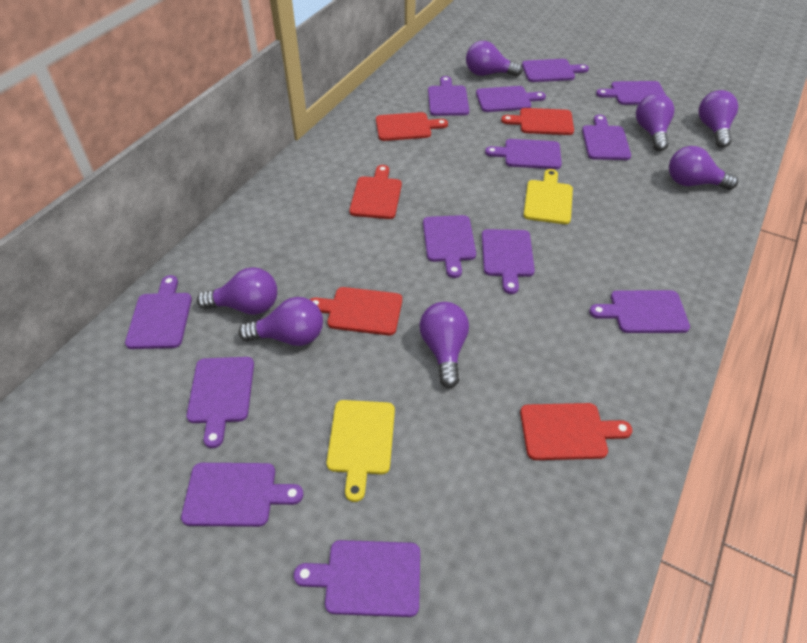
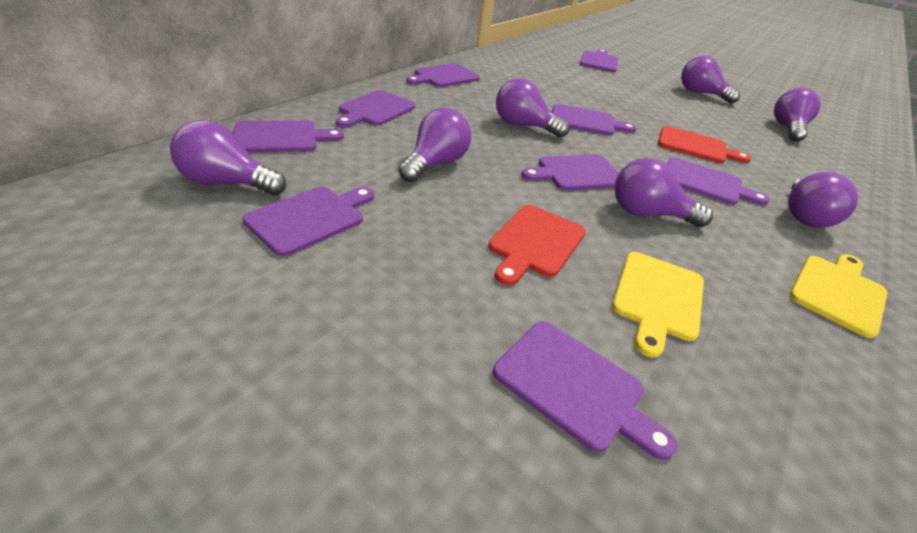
purple cutting board: 13 -> 9
red cutting board: 5 -> 2

